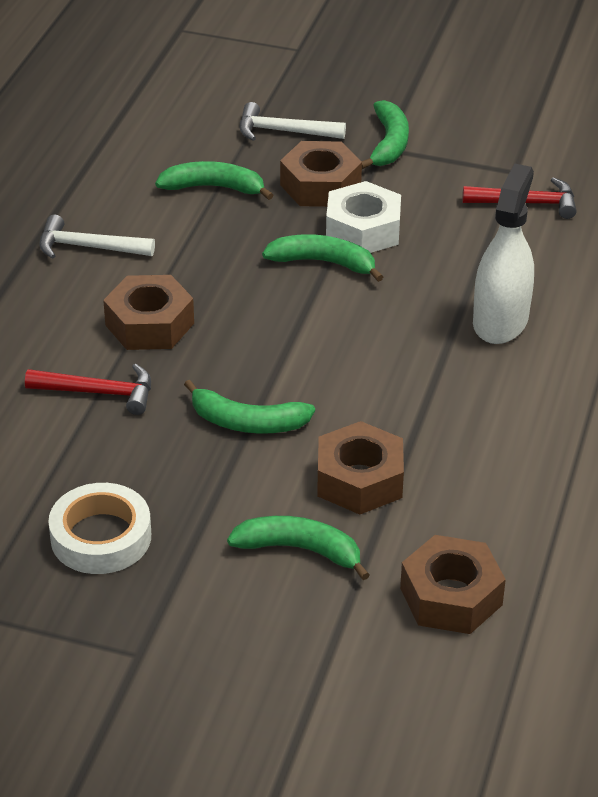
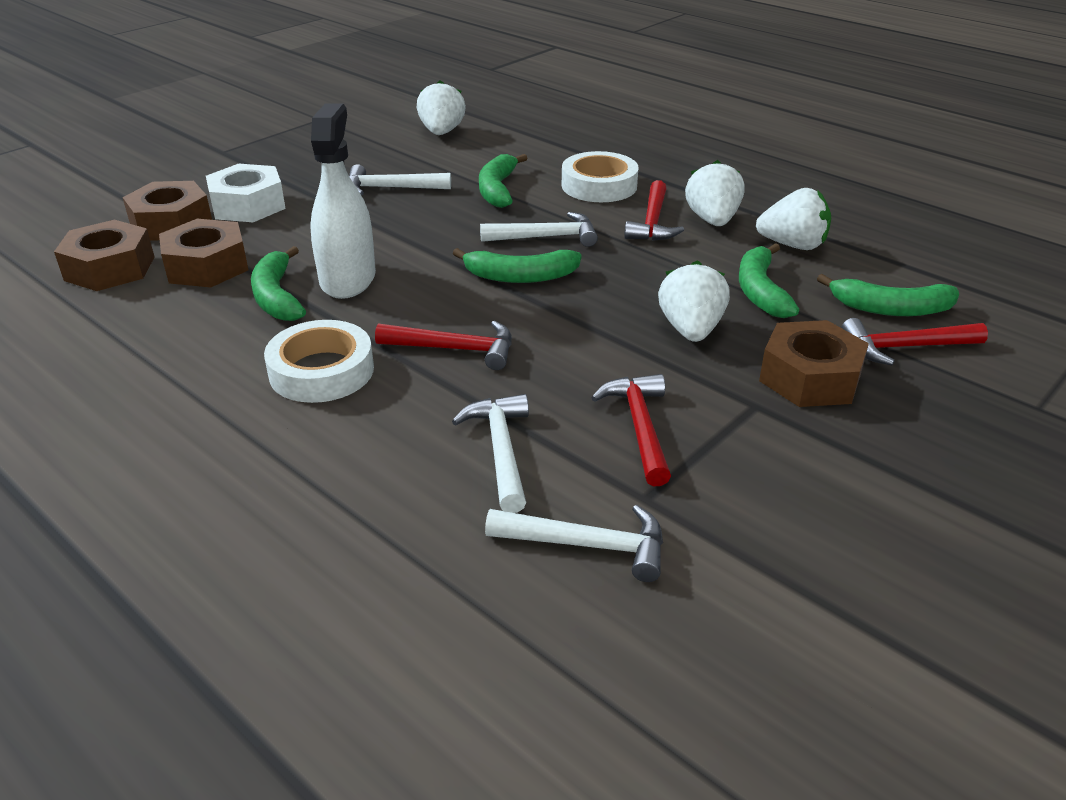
red hammer: 2 -> 4
white hammer: 2 -> 4
white strawberry: 0 -> 4
white tape: 1 -> 2

